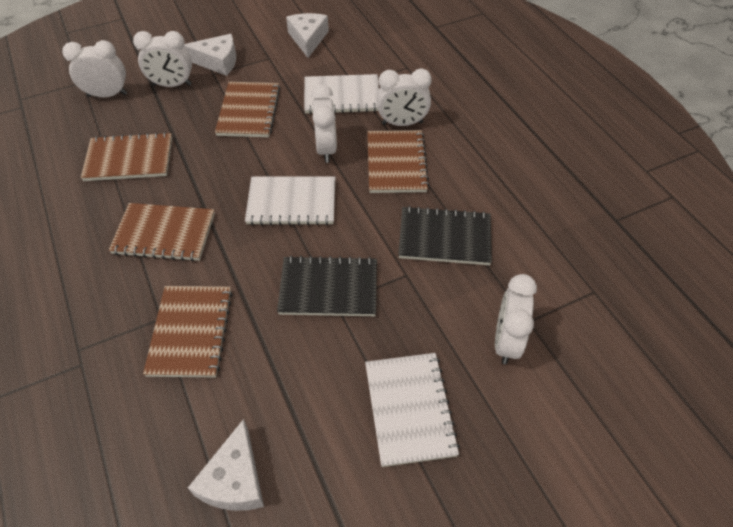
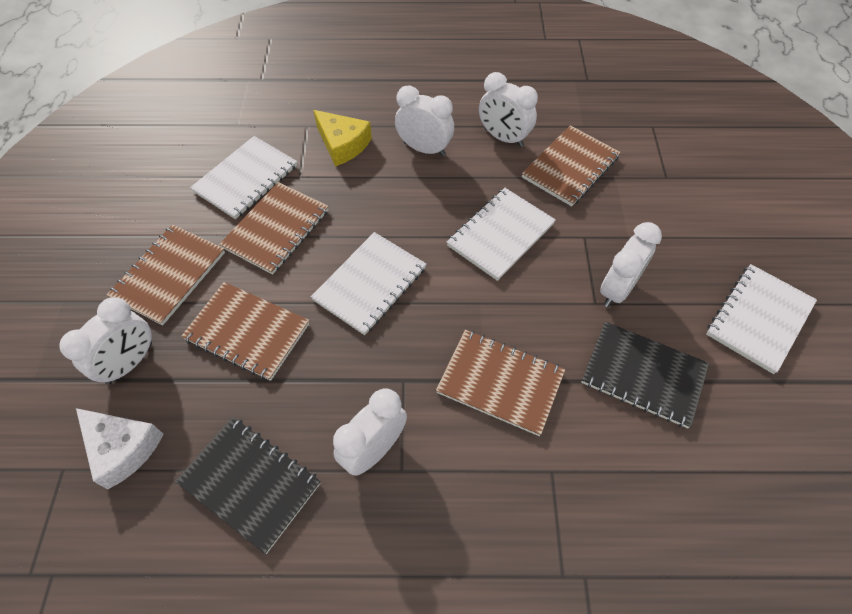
white cheese: 3 -> 1
white notebook: 3 -> 4
yellow cheese: 0 -> 1

